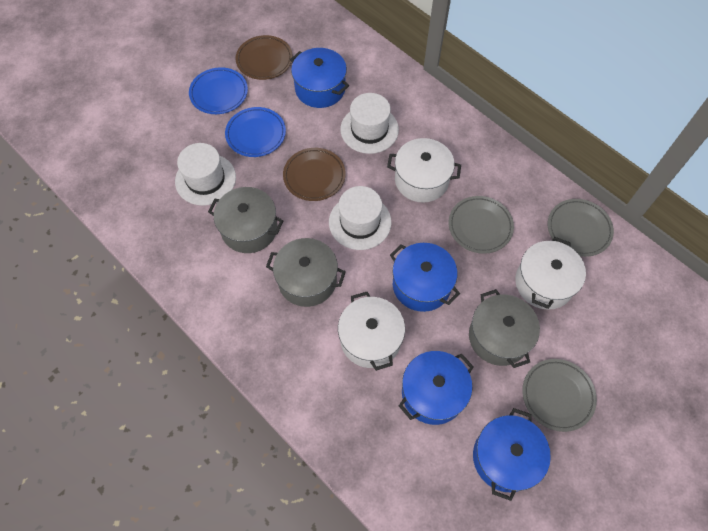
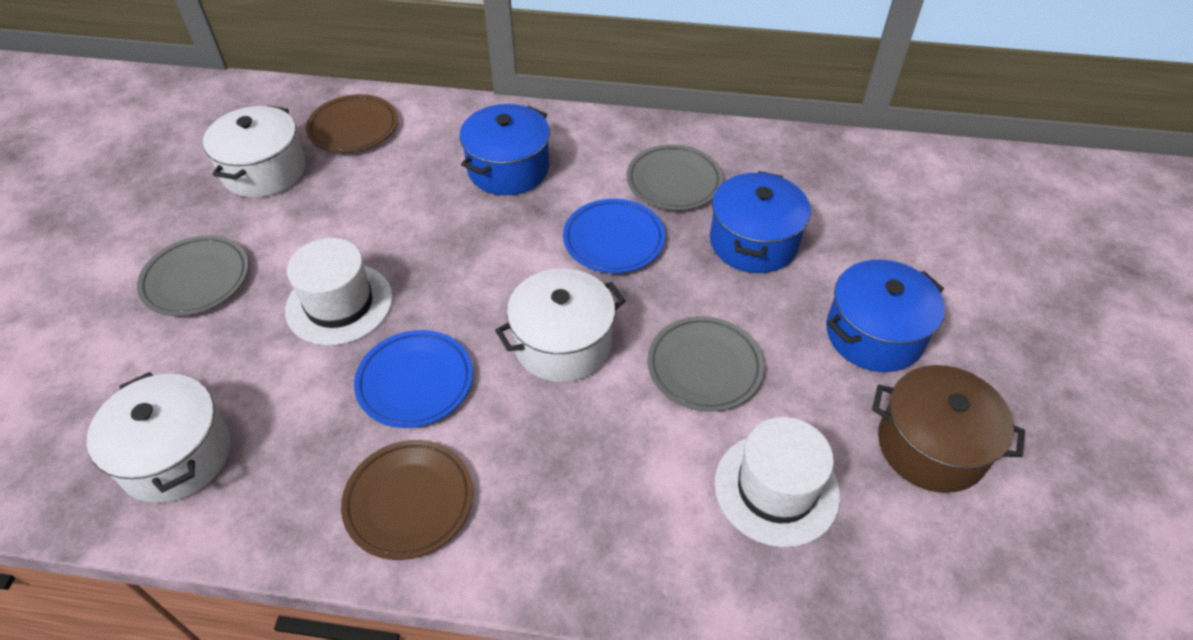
blue pot: 4 -> 3
brown pot: 0 -> 1
grey pot: 3 -> 0
white hat: 3 -> 2

